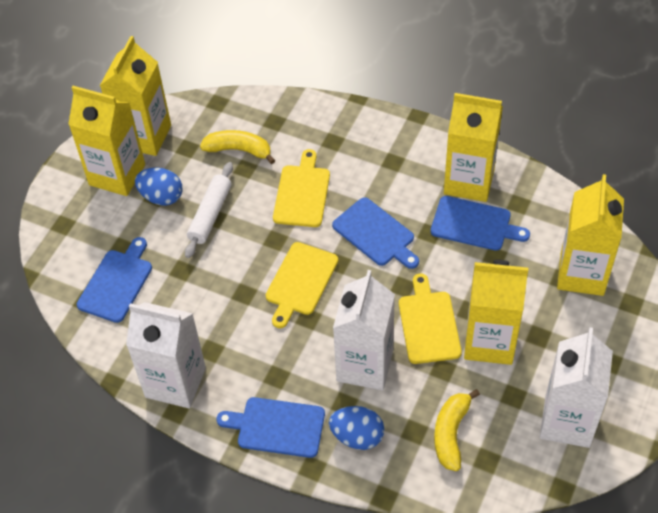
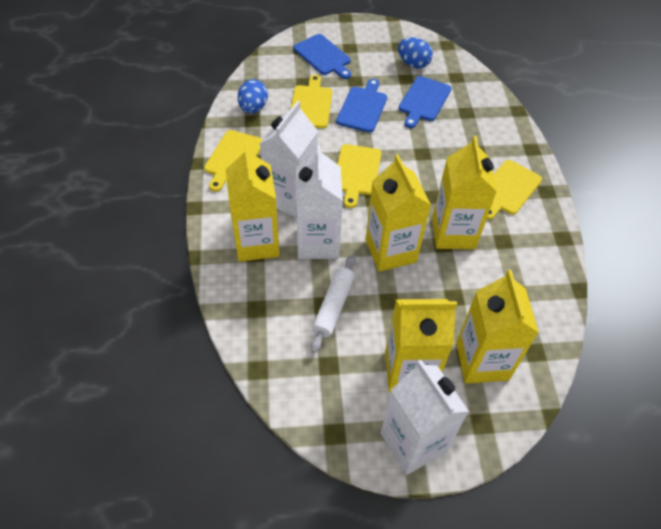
blue cutting board: 4 -> 3
yellow banana: 2 -> 0
yellow cutting board: 3 -> 4

